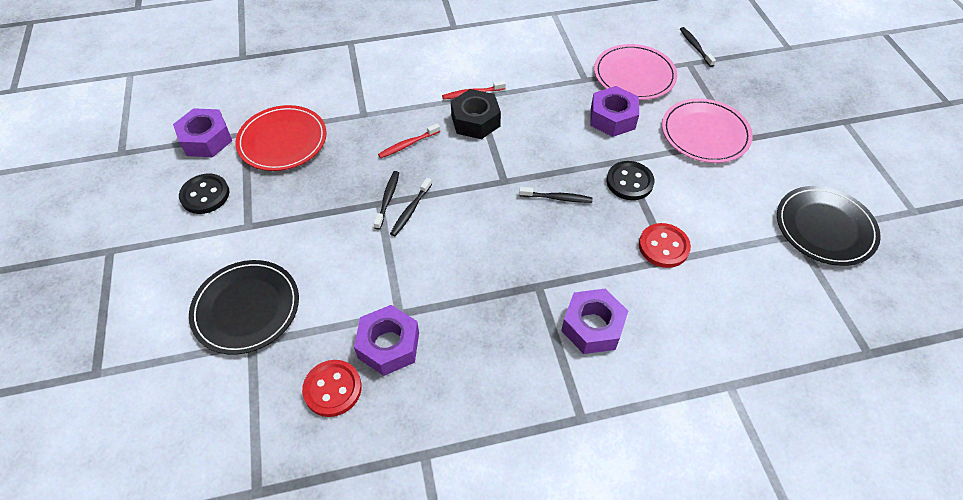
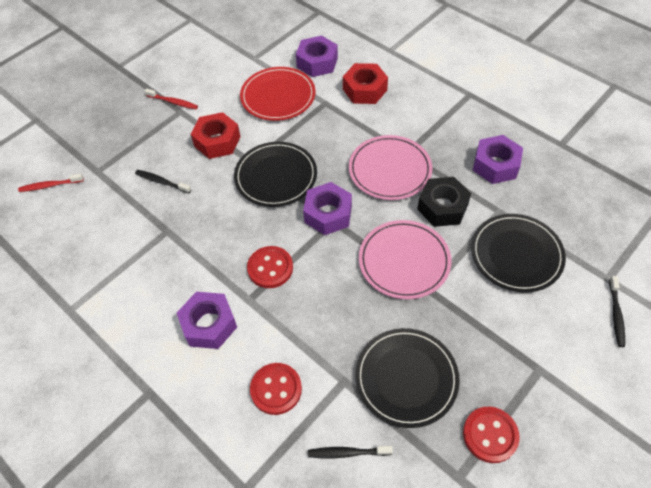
black button: 2 -> 0
black plate: 2 -> 3
black toothbrush: 4 -> 3
red button: 2 -> 3
red nut: 0 -> 2

